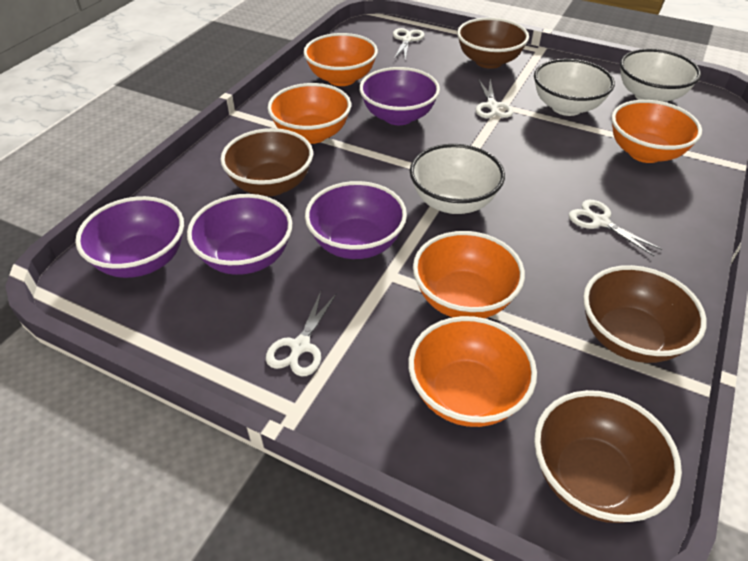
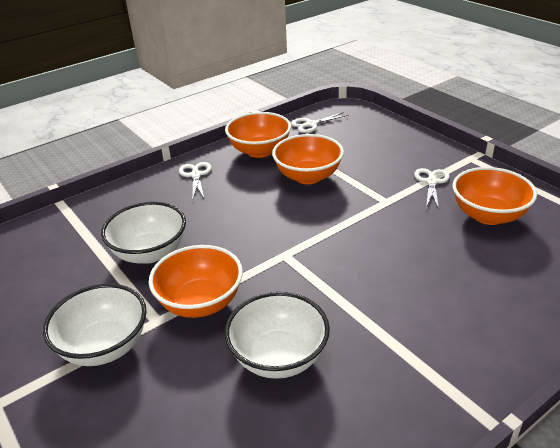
brown bowl: 4 -> 0
orange bowl: 5 -> 4
purple bowl: 4 -> 0
white scissors: 4 -> 3

